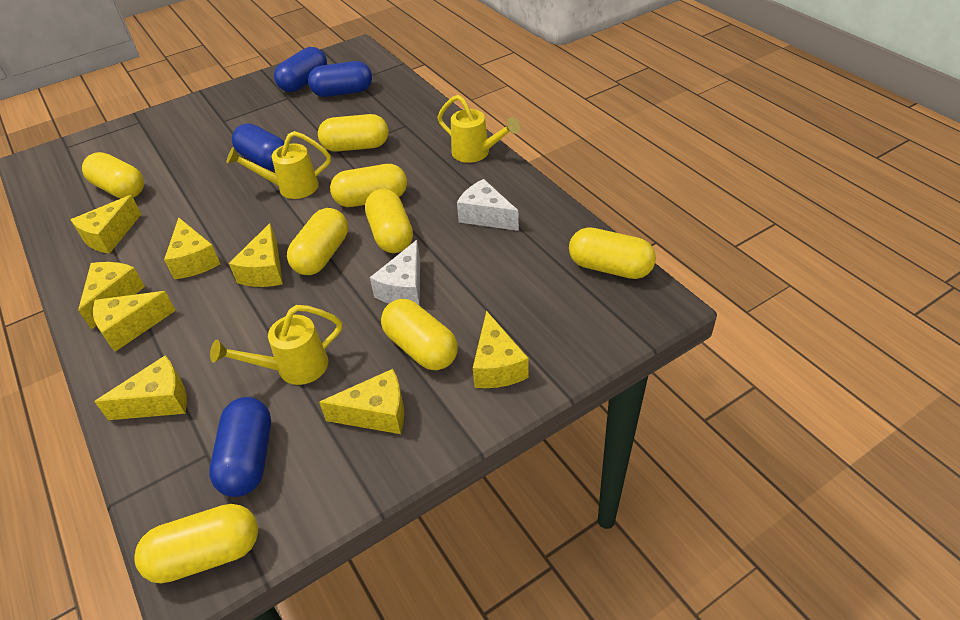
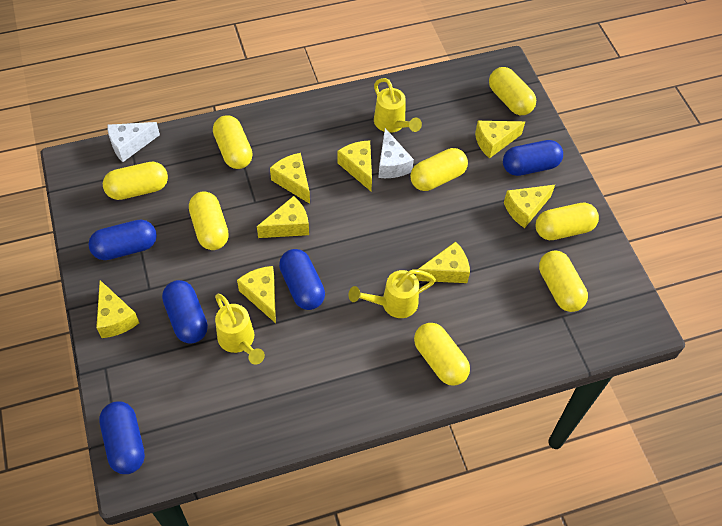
blue capsule: 4 -> 5

